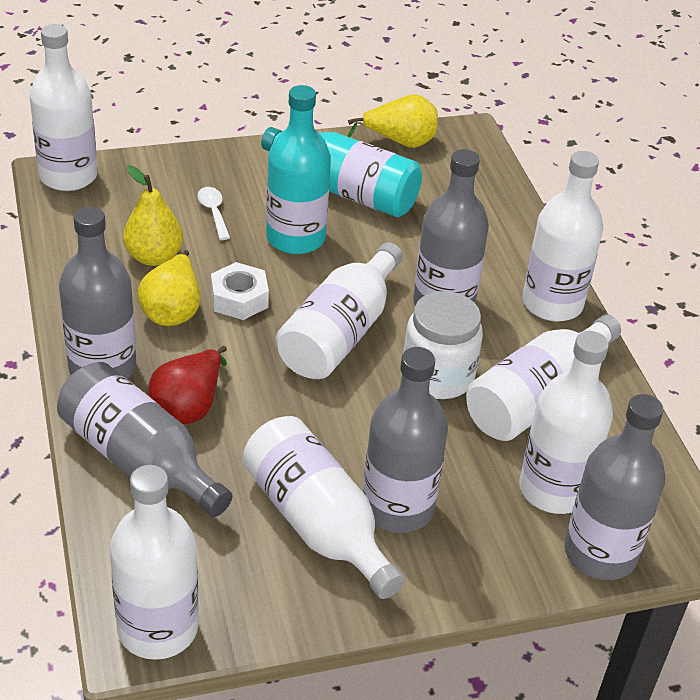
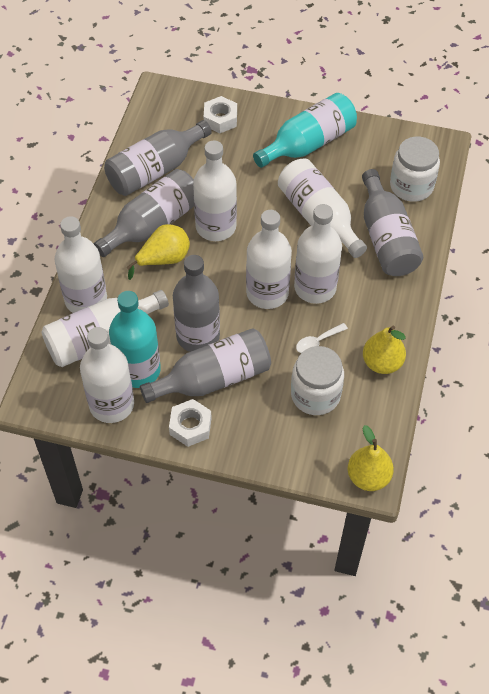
red pear: 1 -> 0
white jar: 1 -> 2
white nut: 1 -> 2

